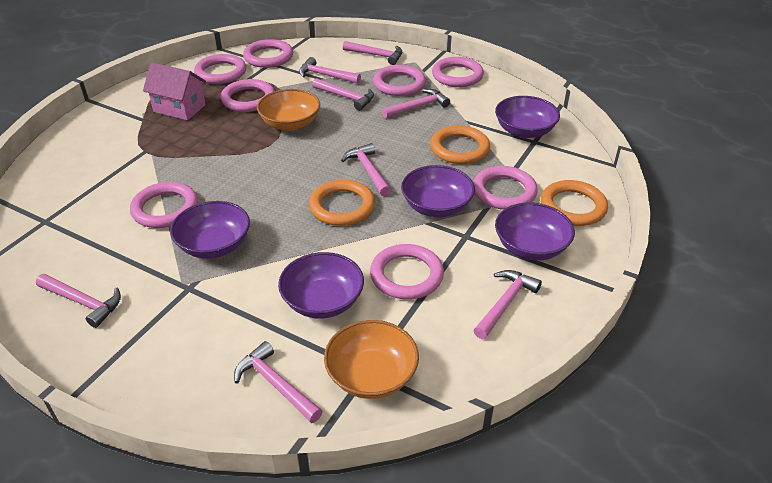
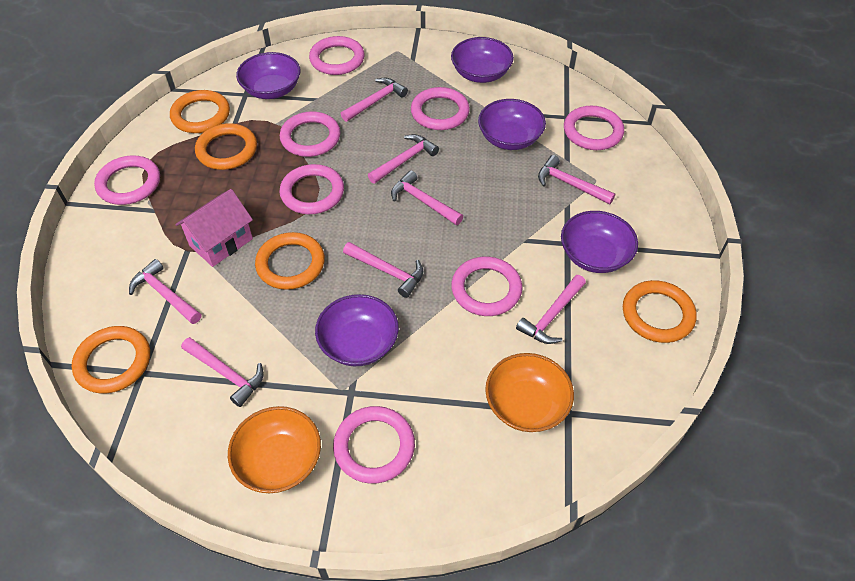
orange ring: 3 -> 5

